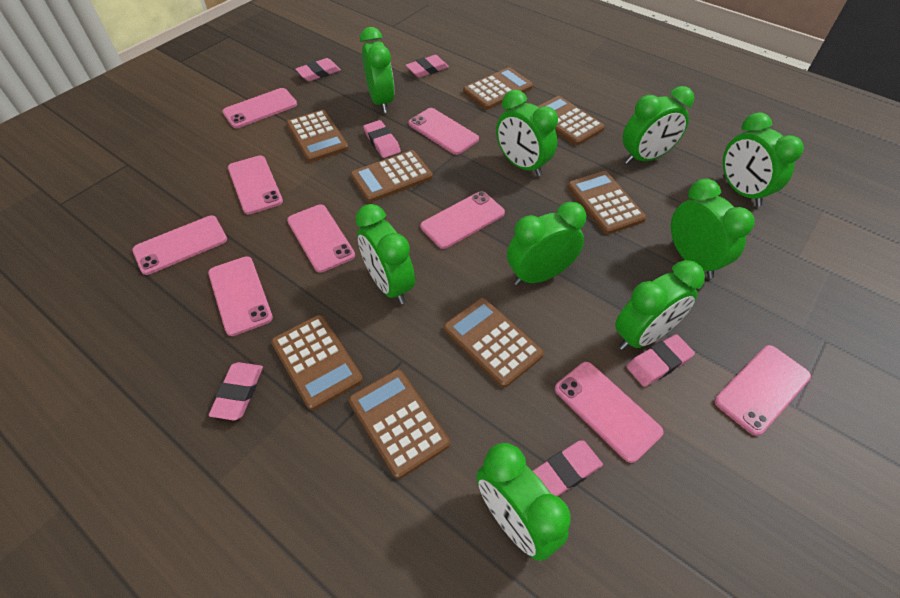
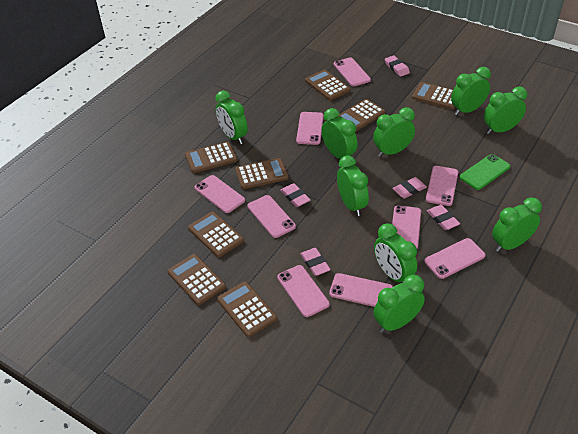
green phone: 0 -> 1
pink eraser: 6 -> 5

